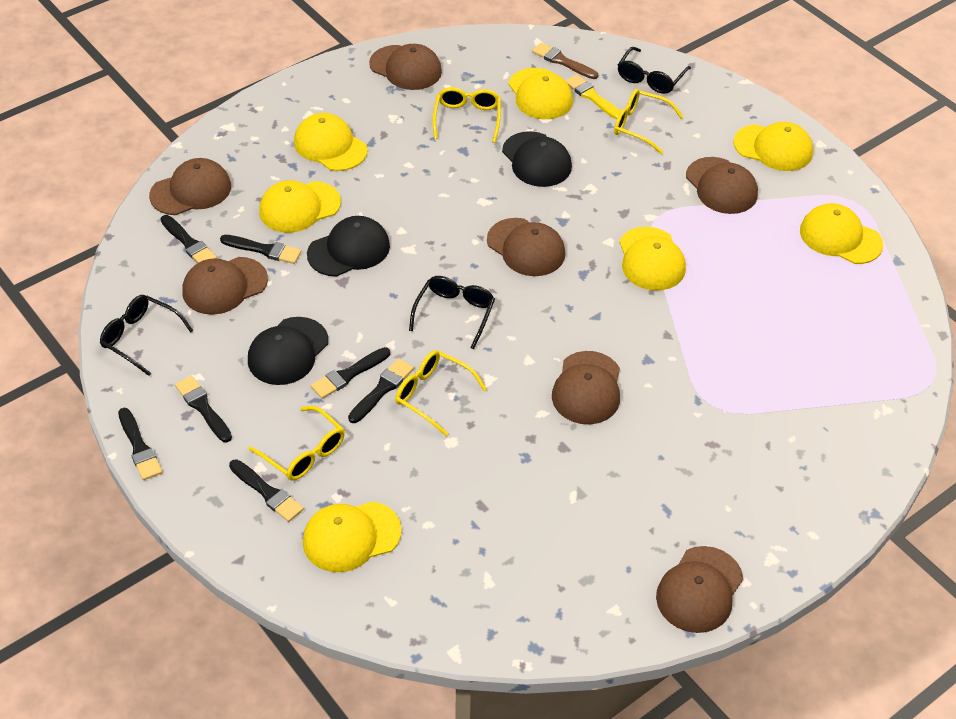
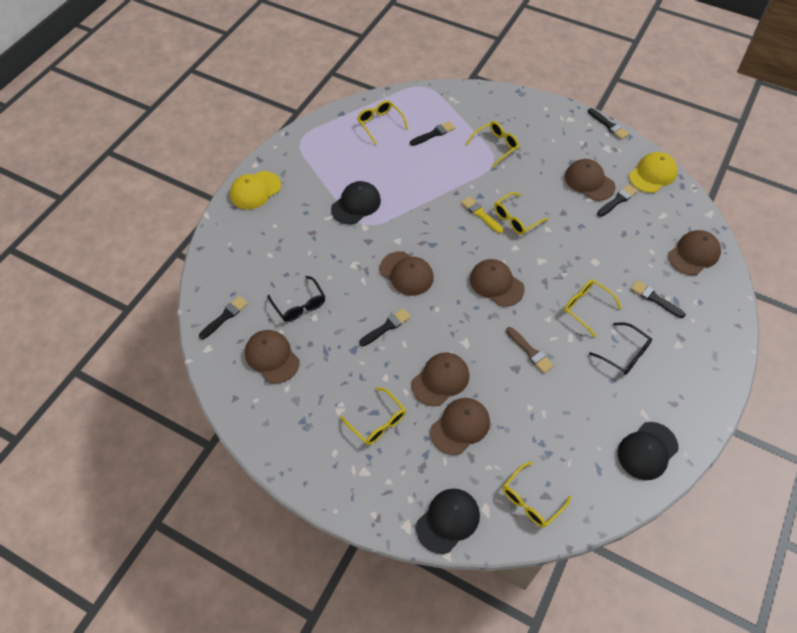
black brush: 7 -> 6
black glasses: 3 -> 2
yellow cap: 7 -> 2
yellow glasses: 4 -> 6

